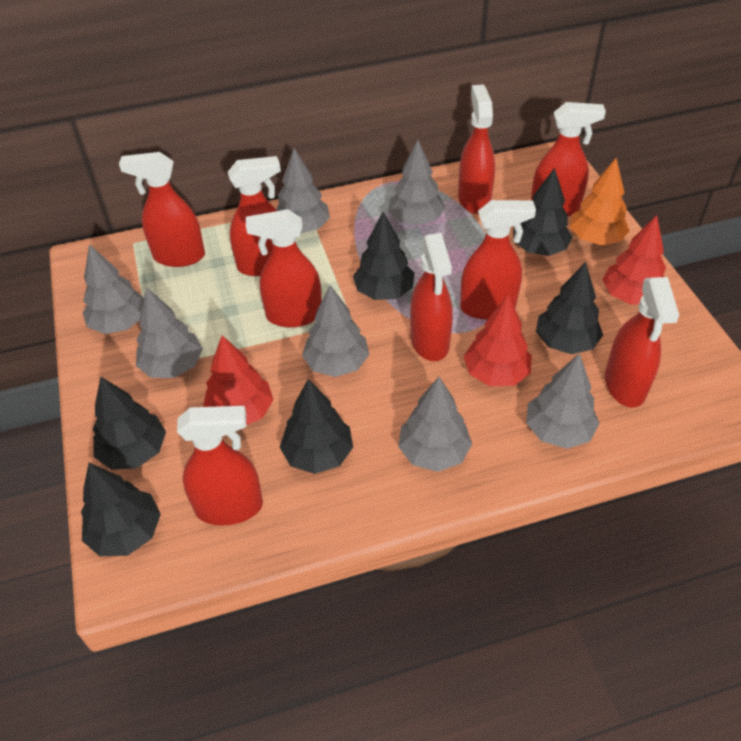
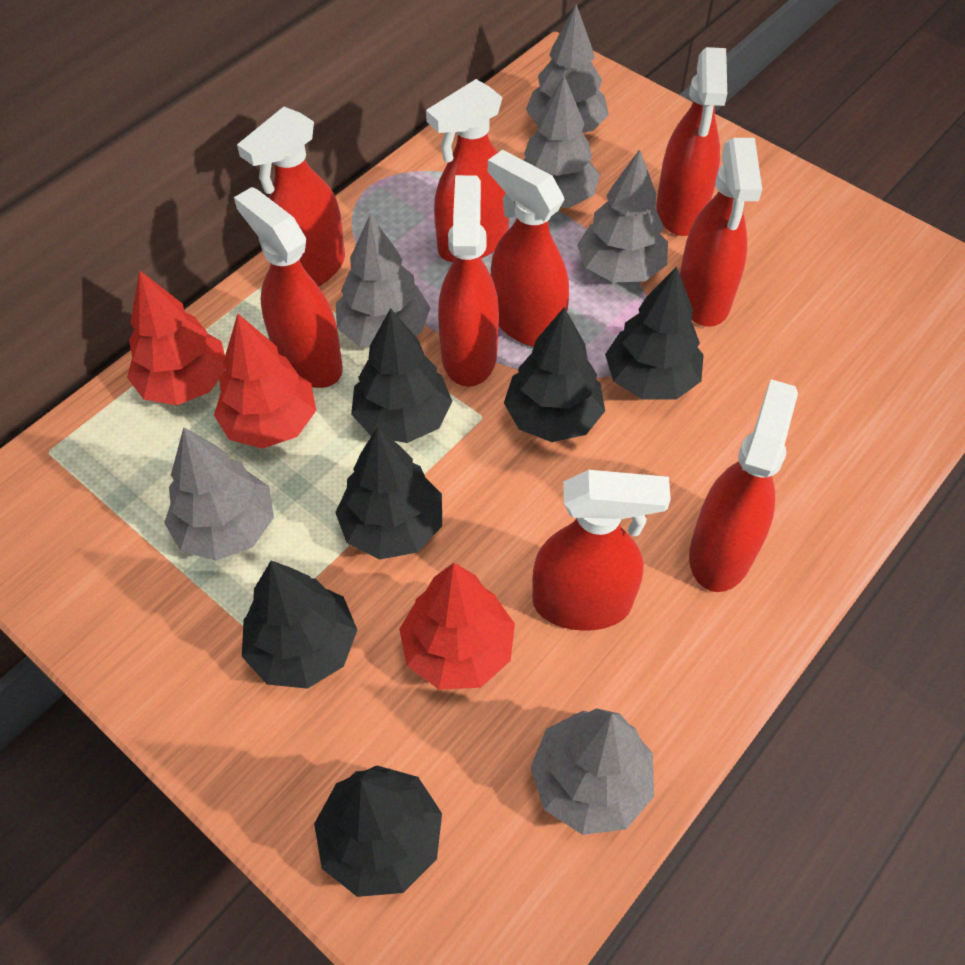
grey tree: 7 -> 6
orange tree: 1 -> 0

